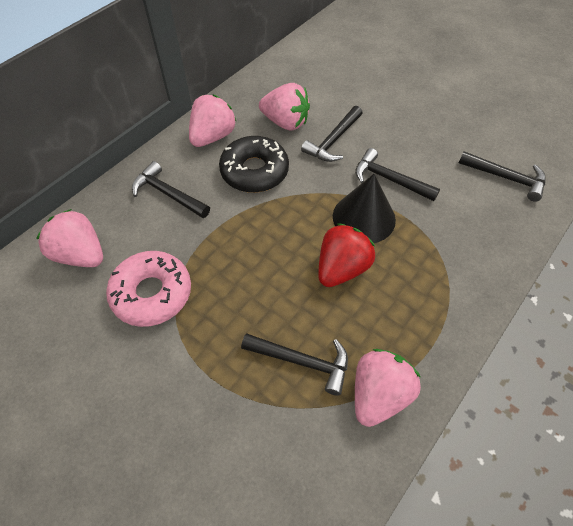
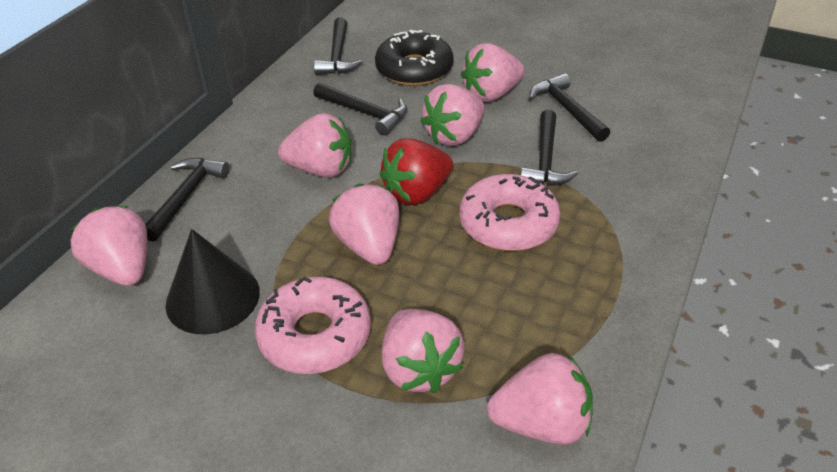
pink donut: 1 -> 2
pink strawberry: 4 -> 7

